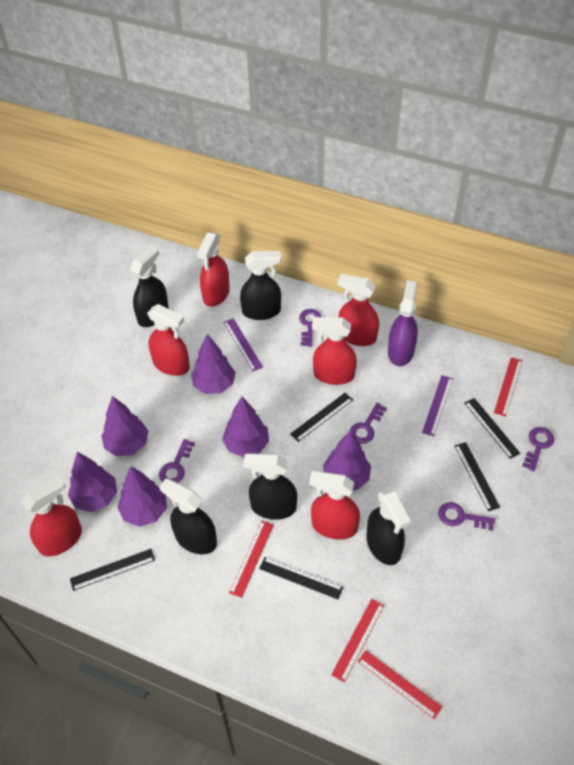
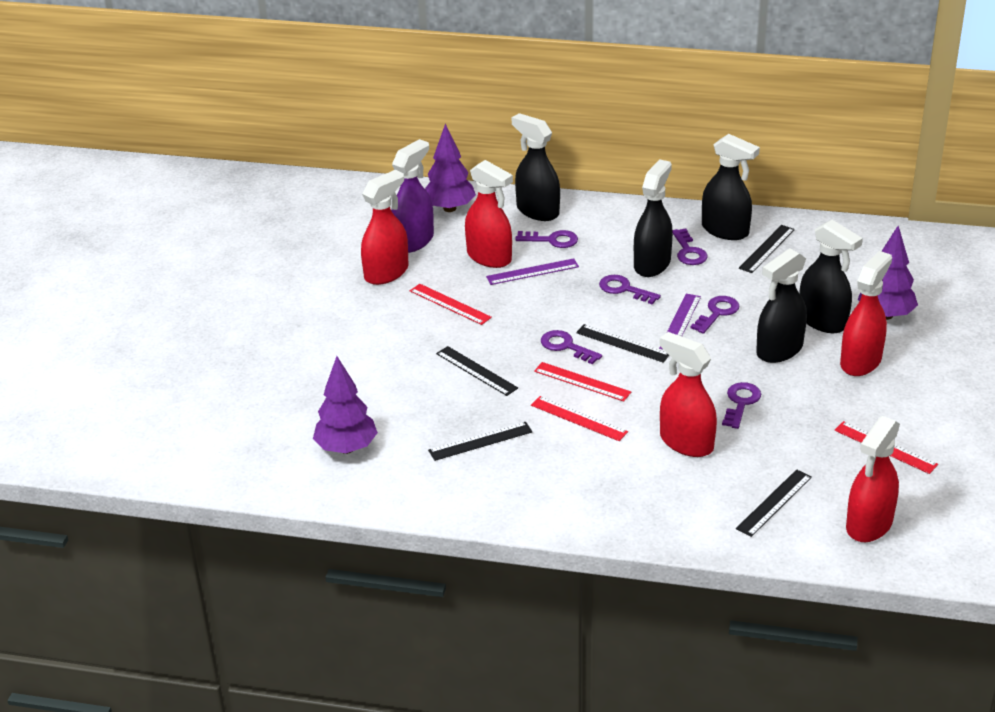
purple key: 5 -> 6
purple tree: 6 -> 3
red spray bottle: 6 -> 5

